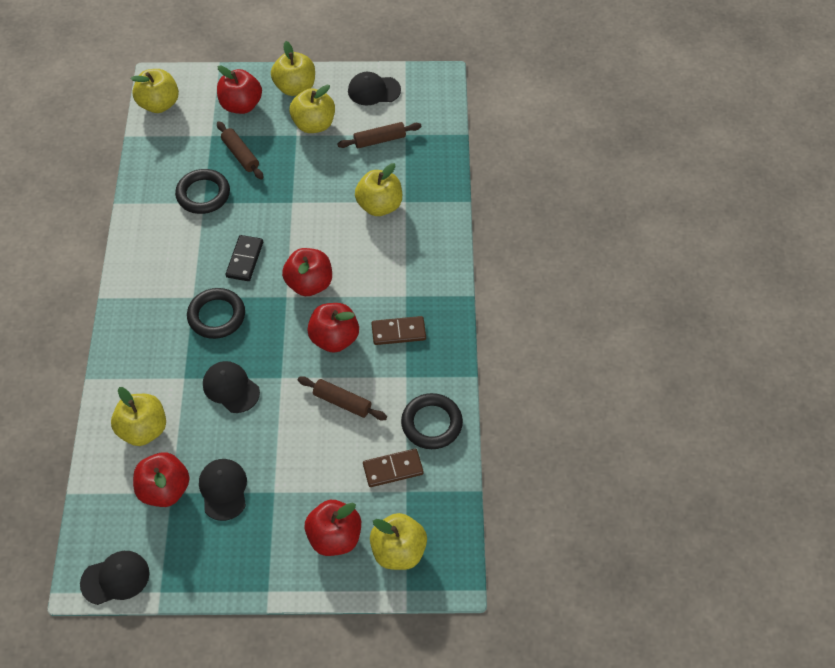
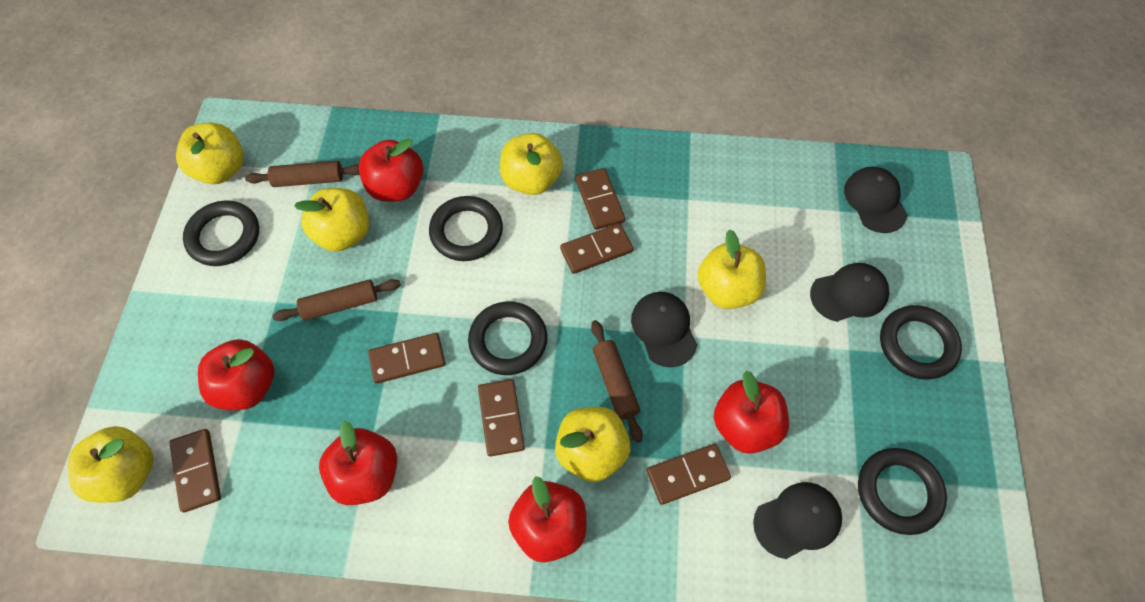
black domino: 1 -> 0
black ring: 3 -> 5
brown domino: 2 -> 6

